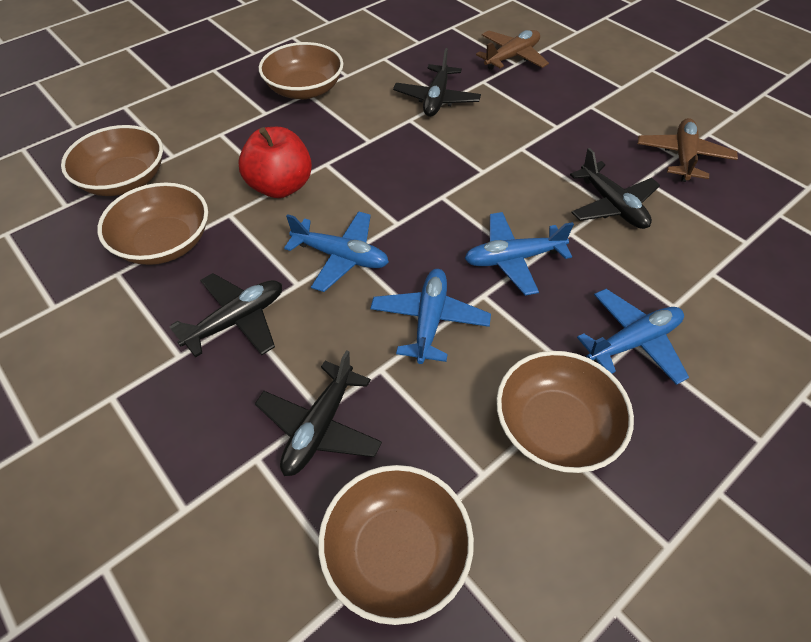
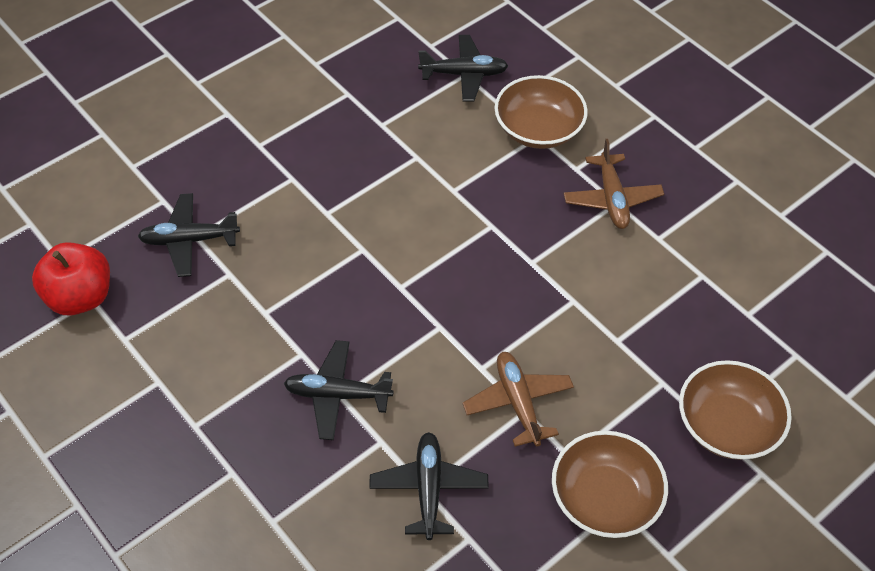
blue plane: 4 -> 0
brown bowl: 5 -> 3

